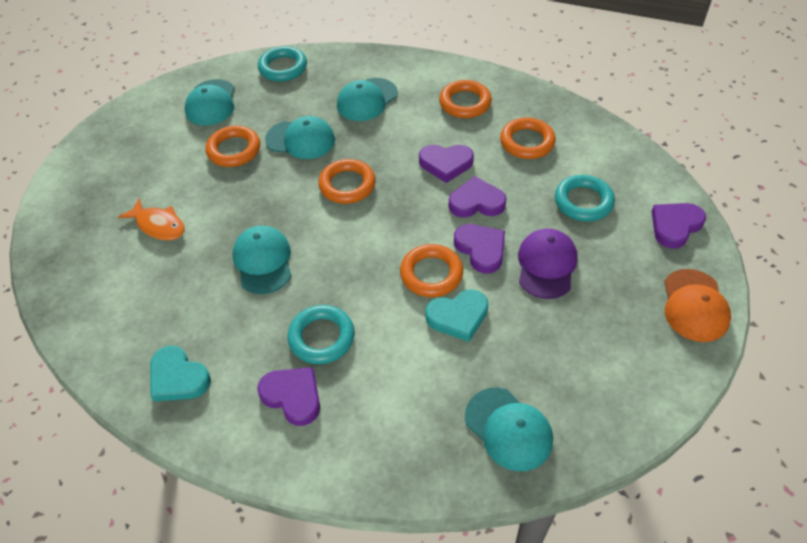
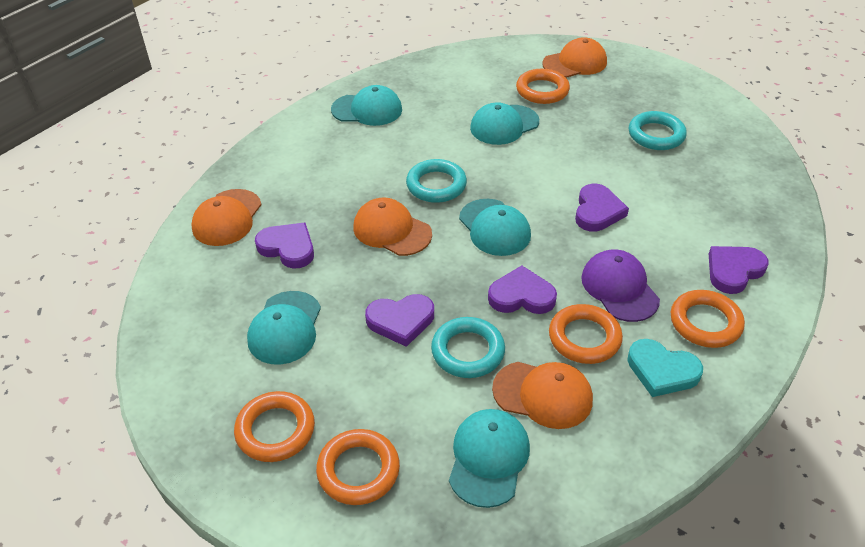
orange cap: 1 -> 4
orange fish: 1 -> 0
turquoise heart: 2 -> 1

